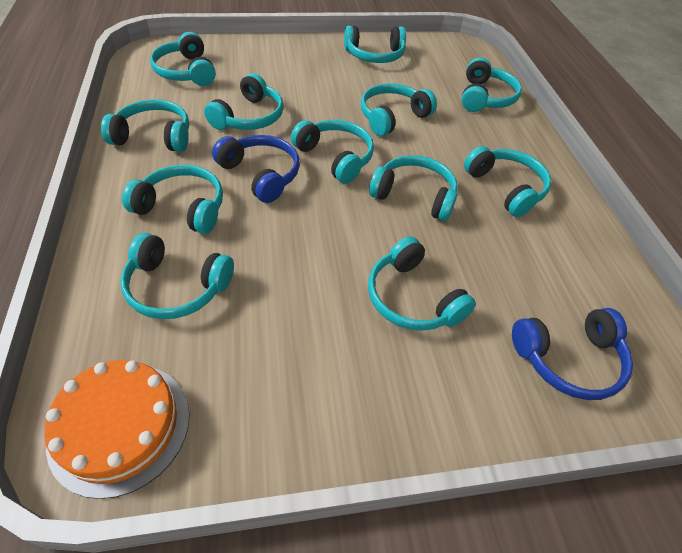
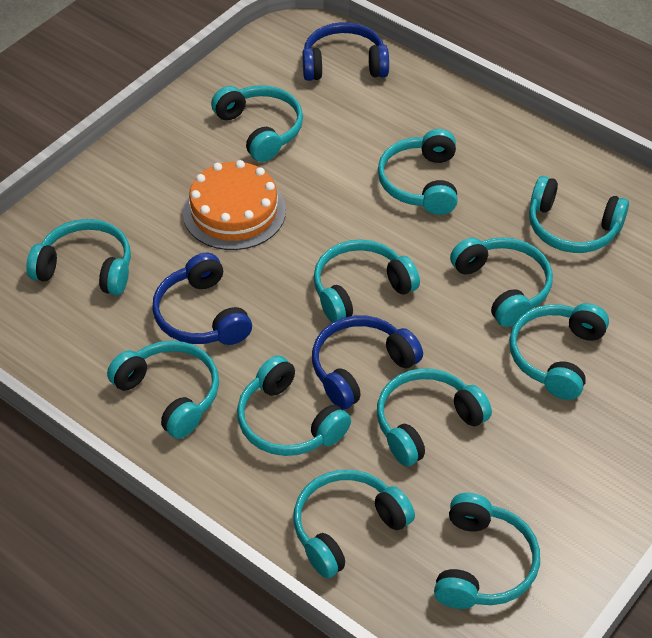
blue headphones: 2 -> 3

